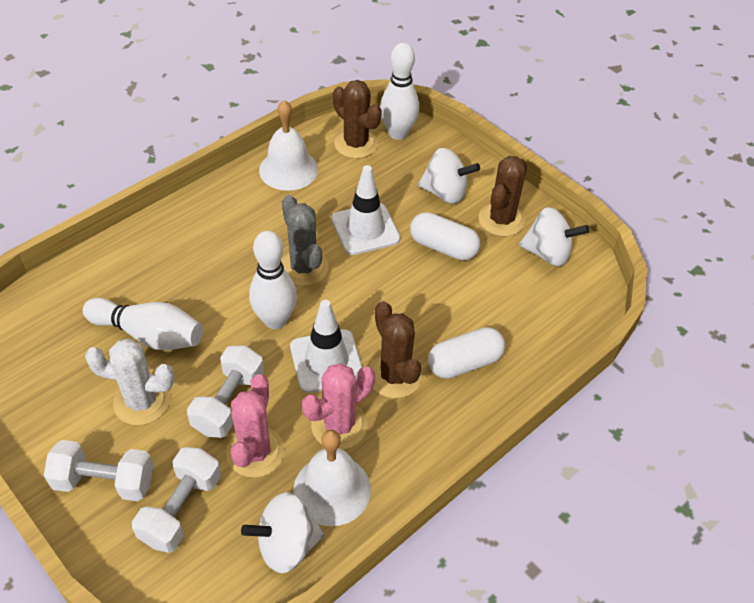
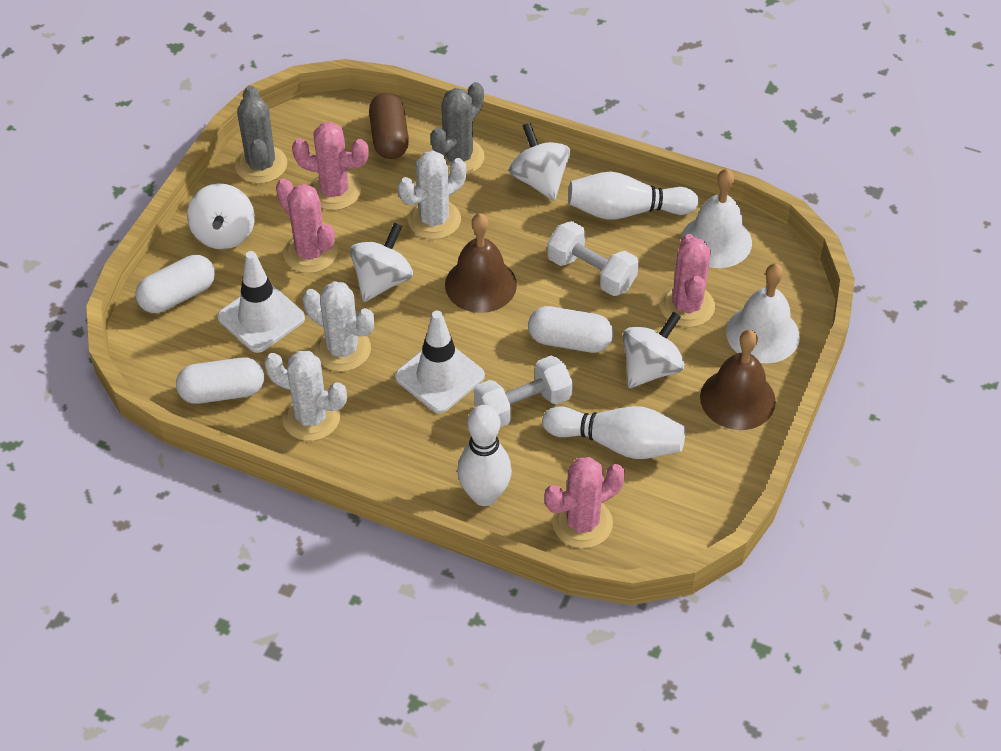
brown bell: 0 -> 2
brown cactus: 3 -> 0
brown capsule: 0 -> 1
grey cactus: 1 -> 2
pink cactus: 2 -> 4
white cactus: 1 -> 3
white capsule: 2 -> 3
white dumbbell: 3 -> 2
white spinning top: 3 -> 4

